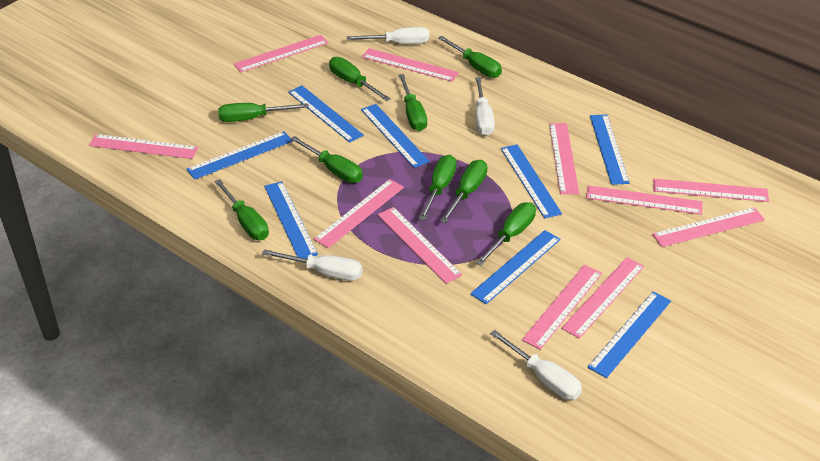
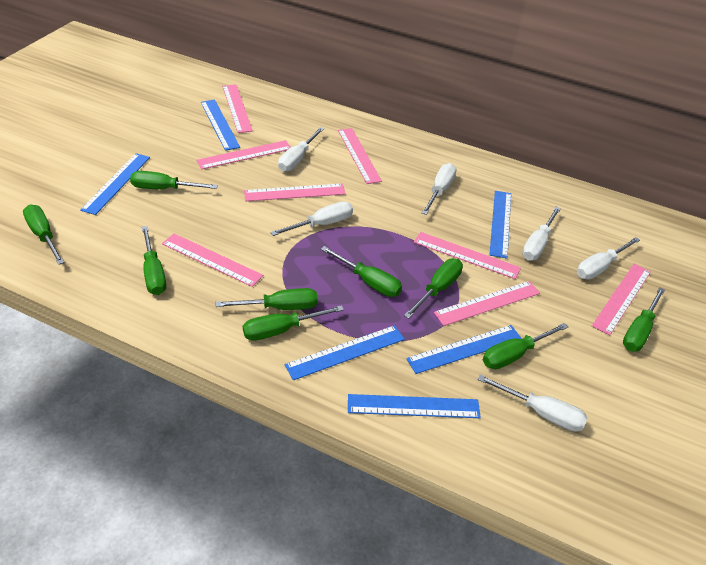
blue ruler: 8 -> 6
pink ruler: 11 -> 8
white screwdriver: 4 -> 6

